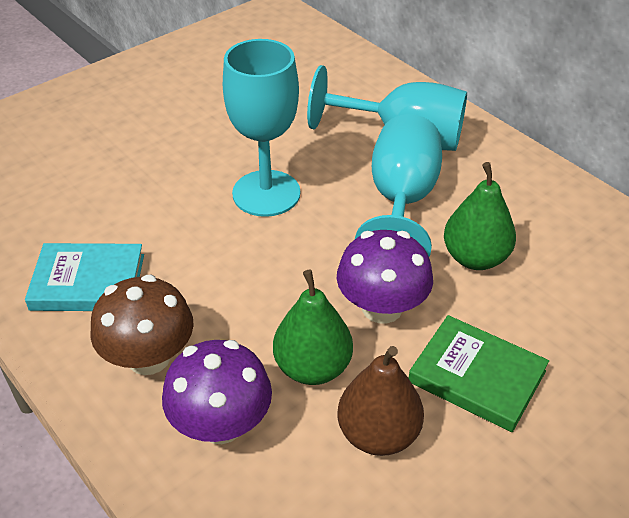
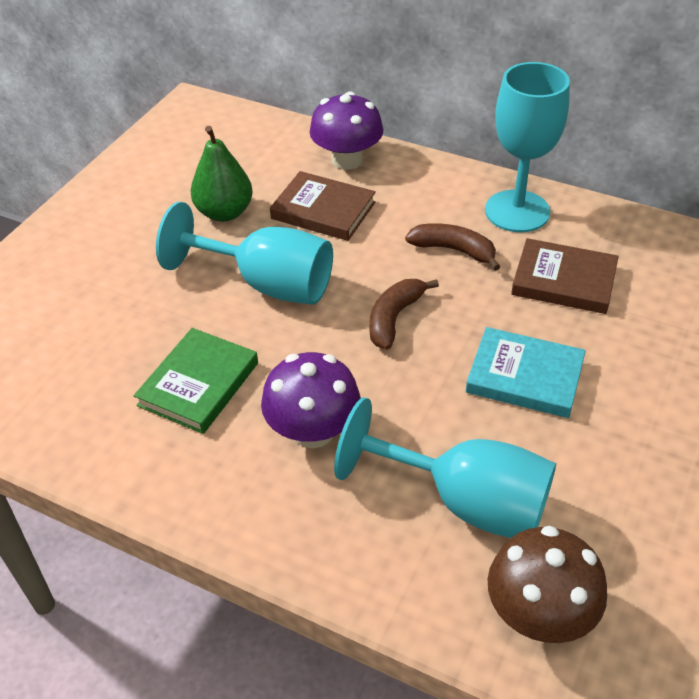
brown banana: 0 -> 2
brown book: 0 -> 2
brown pear: 1 -> 0
green pear: 2 -> 1

